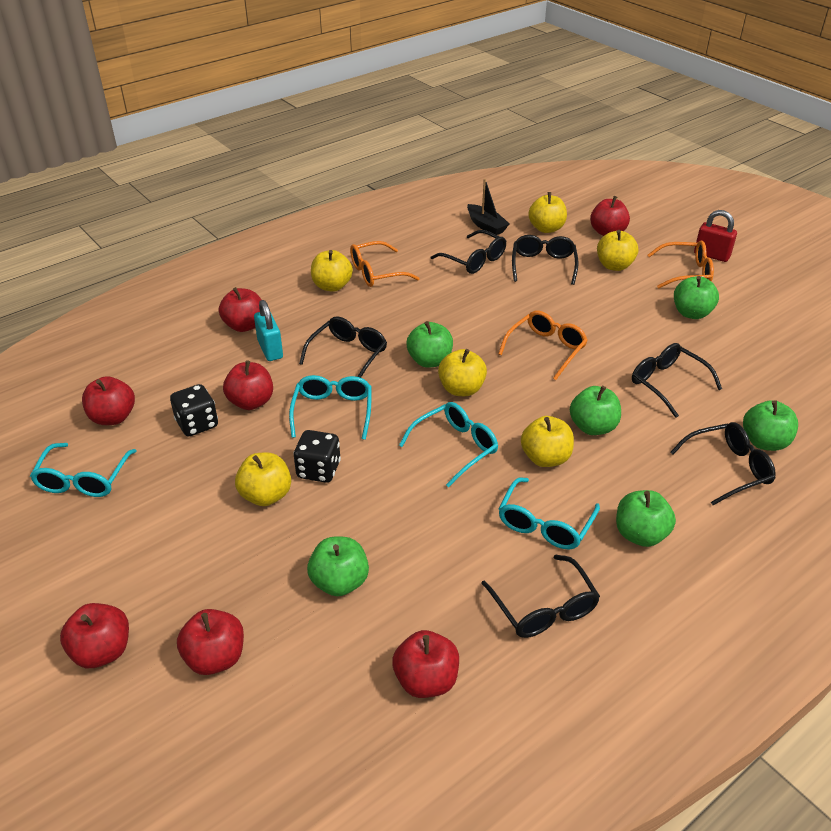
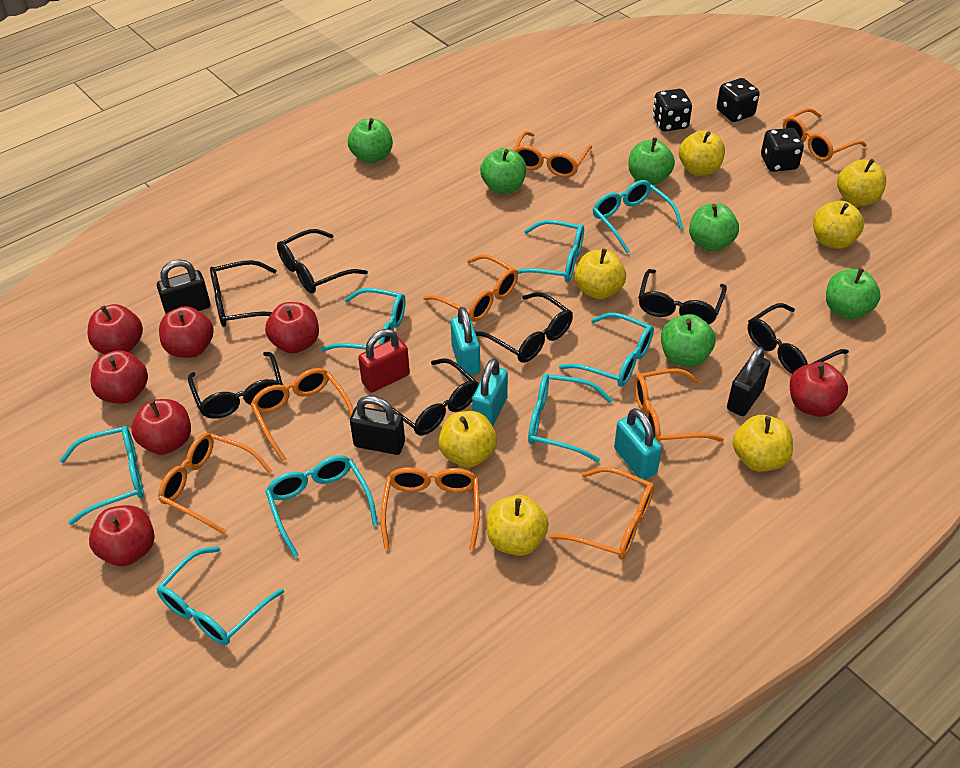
black boat: 1 -> 0
black dice: 2 -> 3
black glasses: 6 -> 7
black padlock: 0 -> 3
orange glasses: 3 -> 8
turquoise glasses: 4 -> 8
turquoise padlock: 1 -> 3
yellow apple: 6 -> 7

